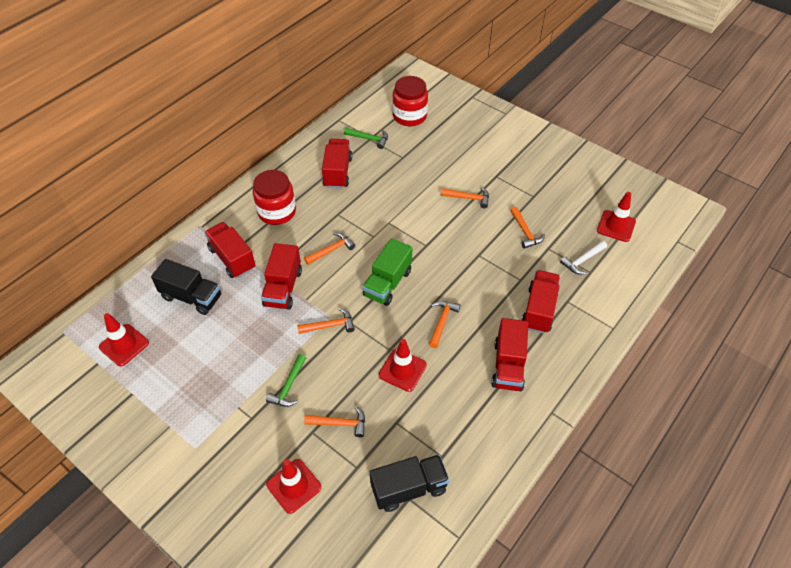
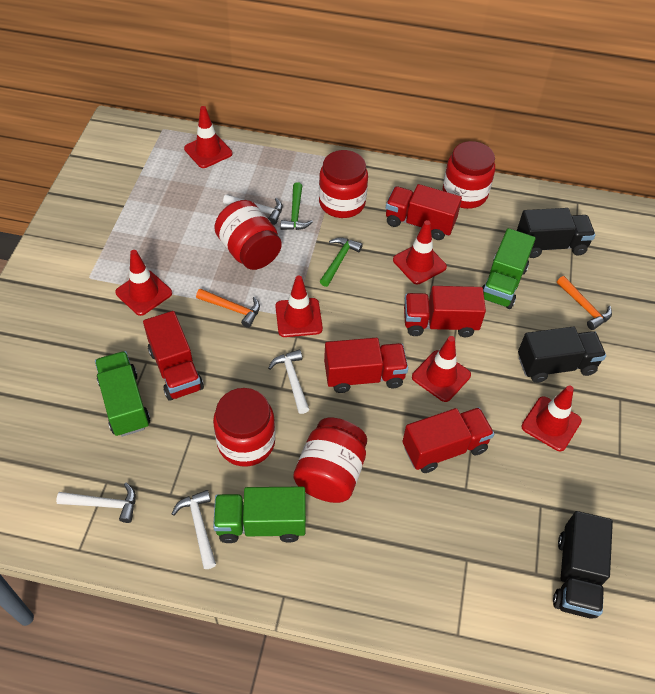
black truck: 2 -> 3
green truck: 1 -> 3
orange hammer: 6 -> 2
red jar: 2 -> 5
red traffic cone: 4 -> 6
white hammer: 1 -> 4

